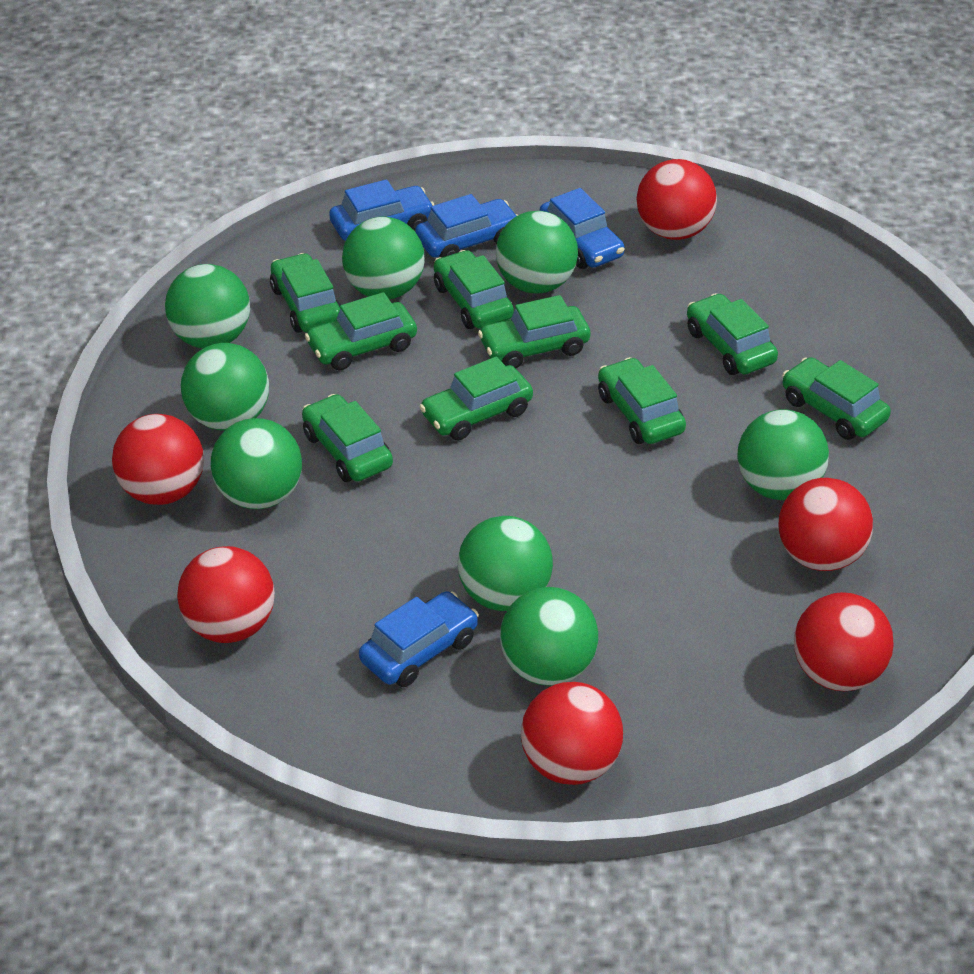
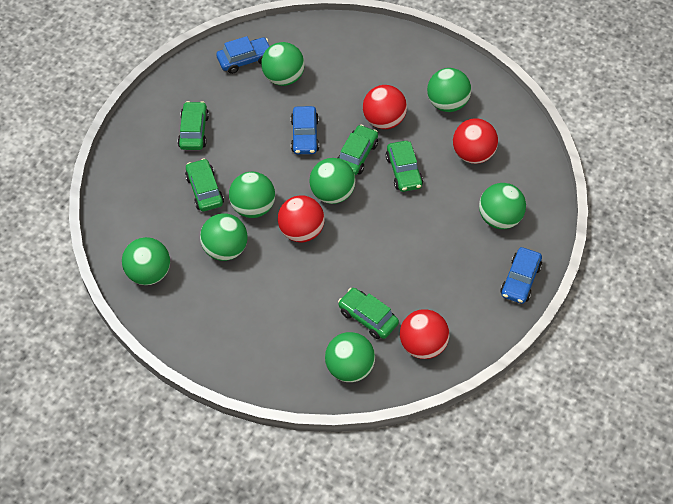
blue car: 4 -> 3
green car: 9 -> 5
red ball: 6 -> 4

